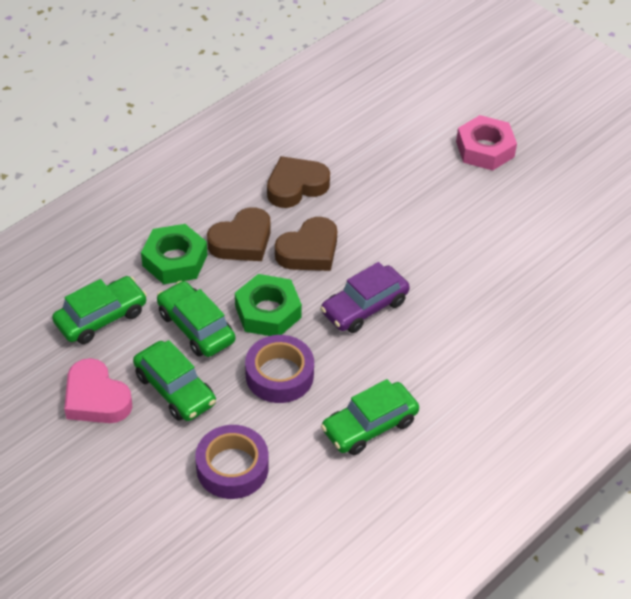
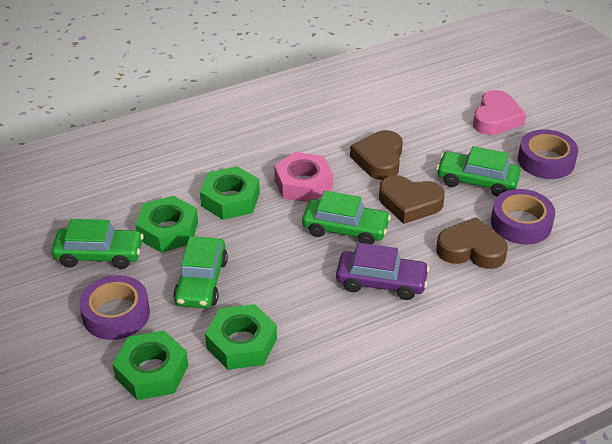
green nut: 2 -> 4
purple tape: 2 -> 3

